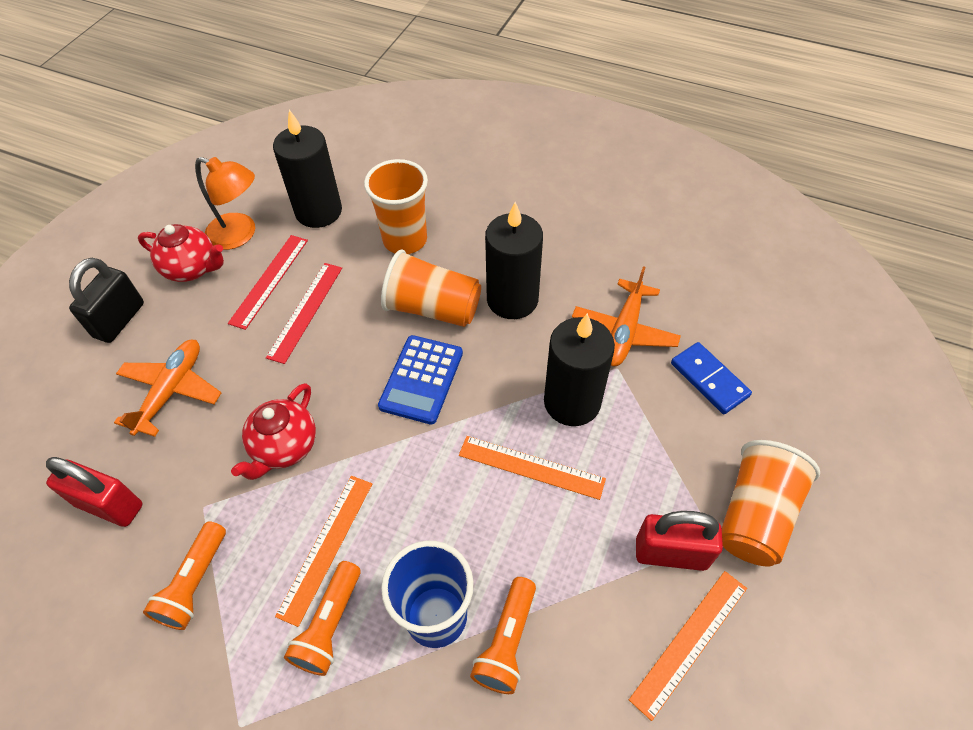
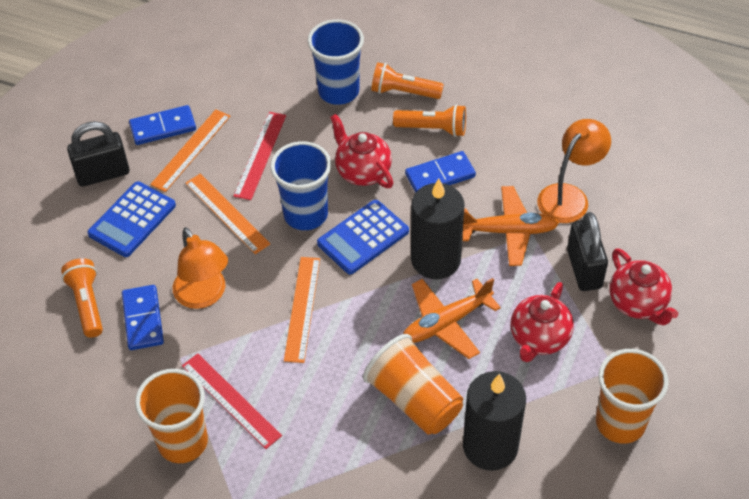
black candle: 3 -> 2
black padlock: 1 -> 2
blue calculator: 1 -> 2
blue cup: 1 -> 2
blue domino: 1 -> 3
orange lamp: 1 -> 2
red padlock: 2 -> 0
red teapot: 2 -> 3

